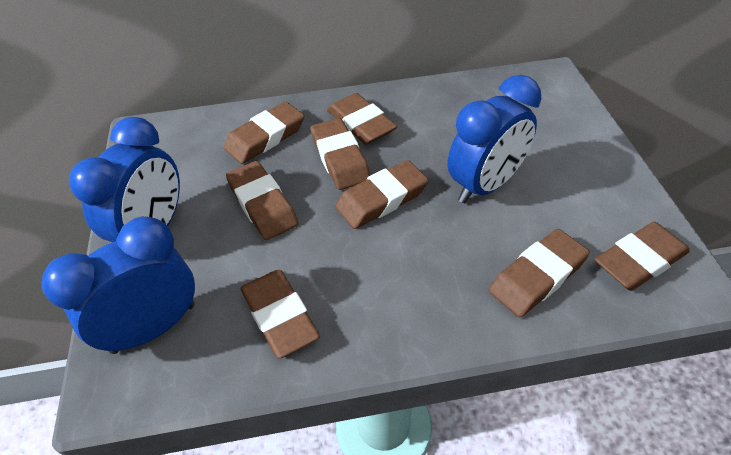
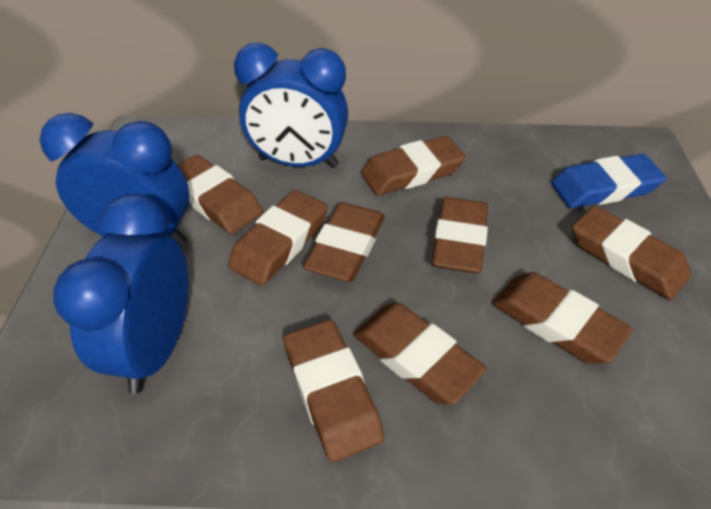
blue eraser: 0 -> 1
brown eraser: 8 -> 9

